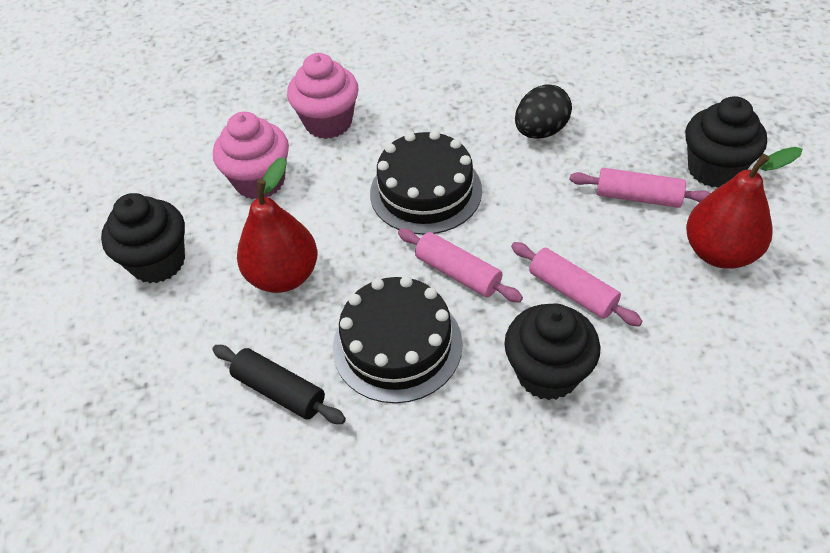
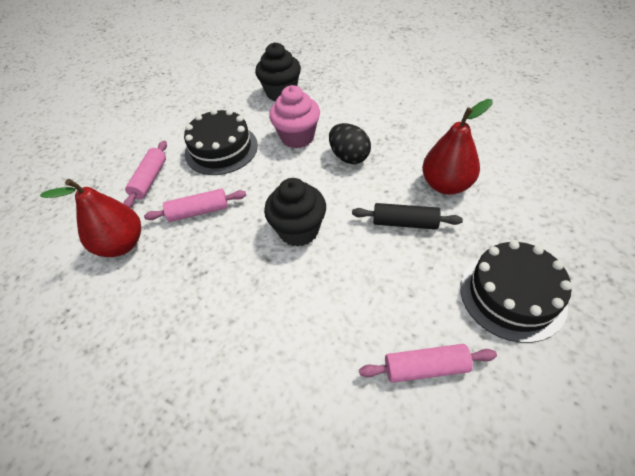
black cupcake: 3 -> 2
pink cupcake: 2 -> 1

